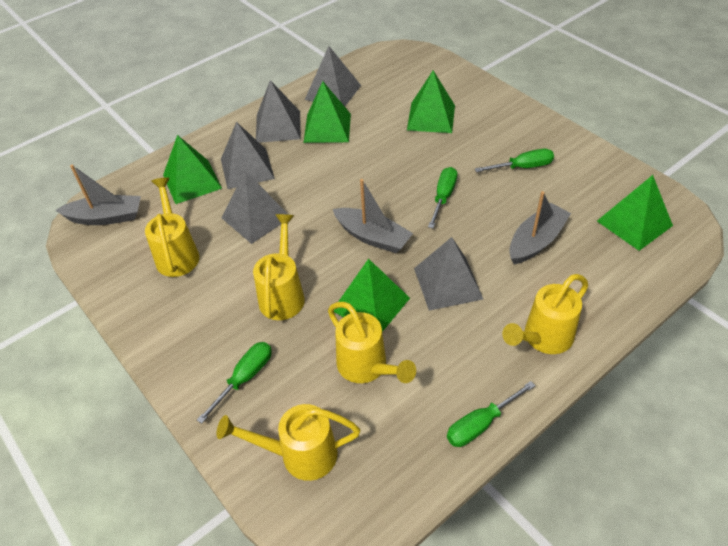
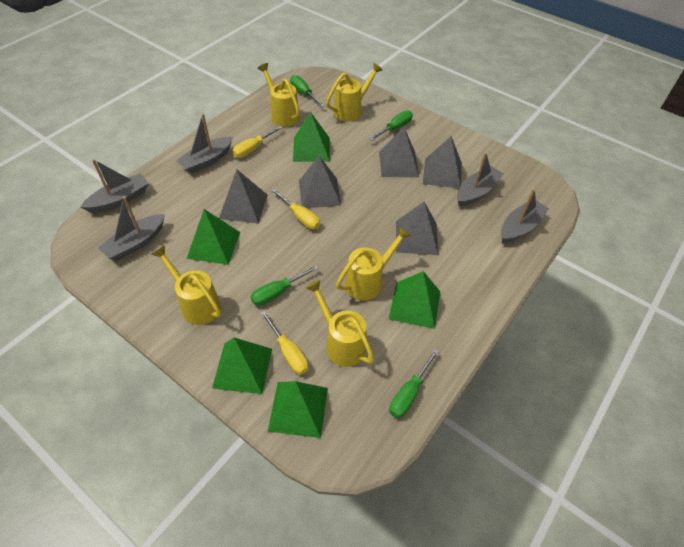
grey boat: 3 -> 5
yellow screwdriver: 0 -> 3

